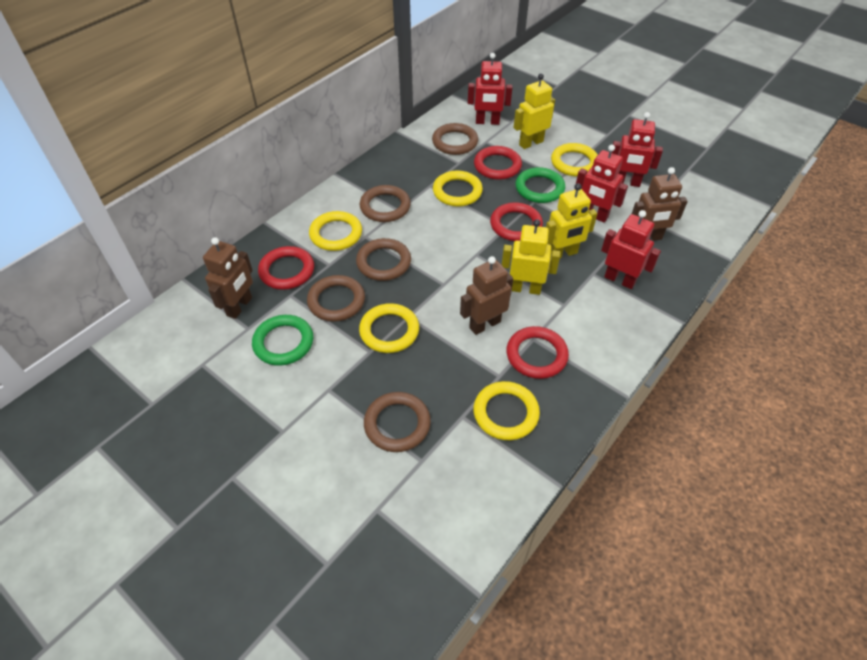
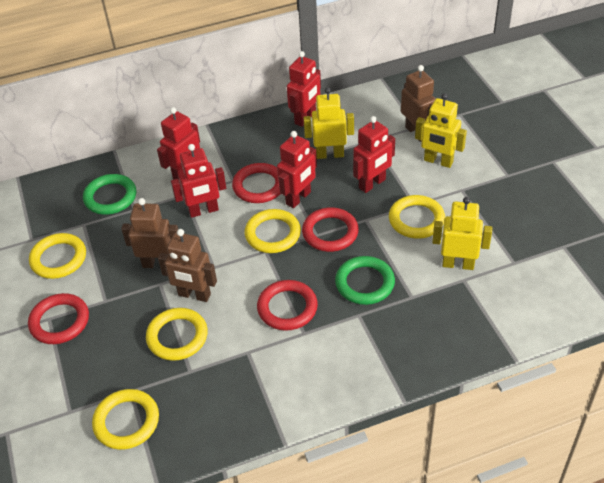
brown ring: 5 -> 0
red robot: 4 -> 5

